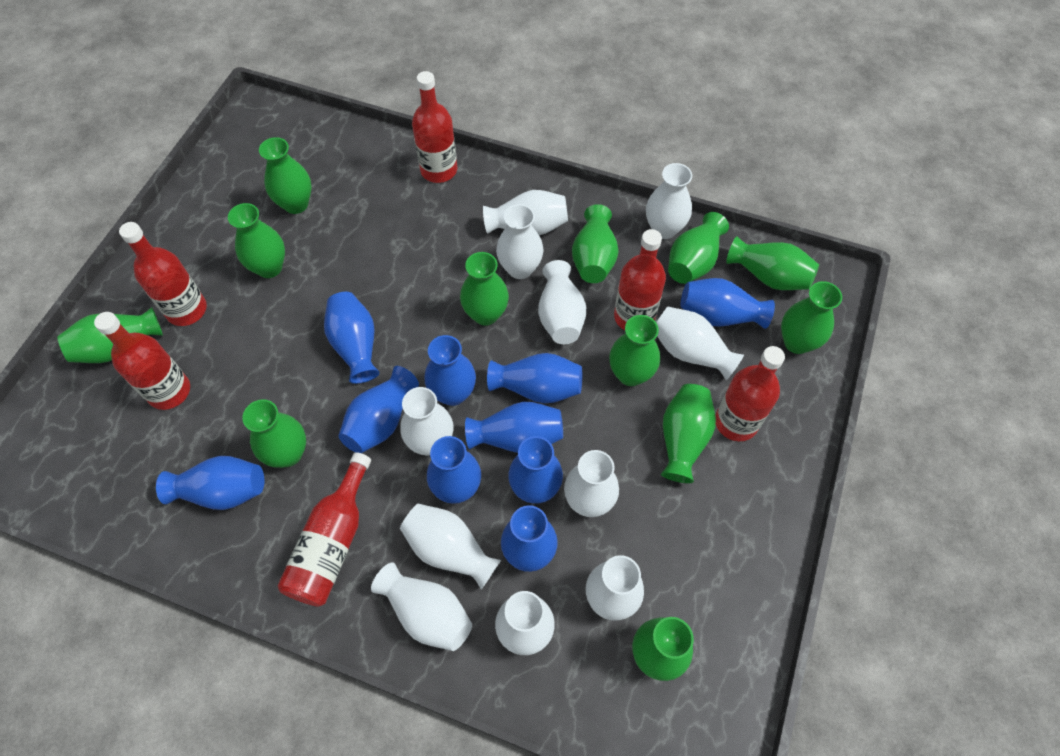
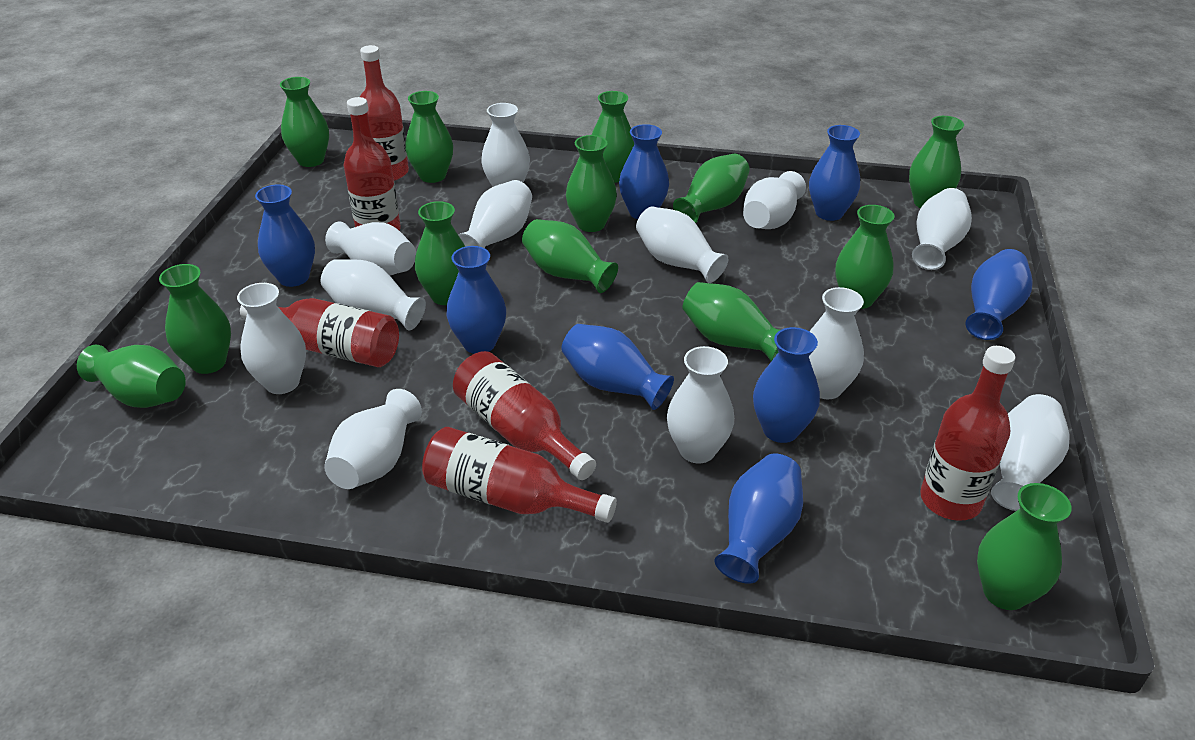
blue vase: 10 -> 8
green vase: 12 -> 13
white vase: 11 -> 12

